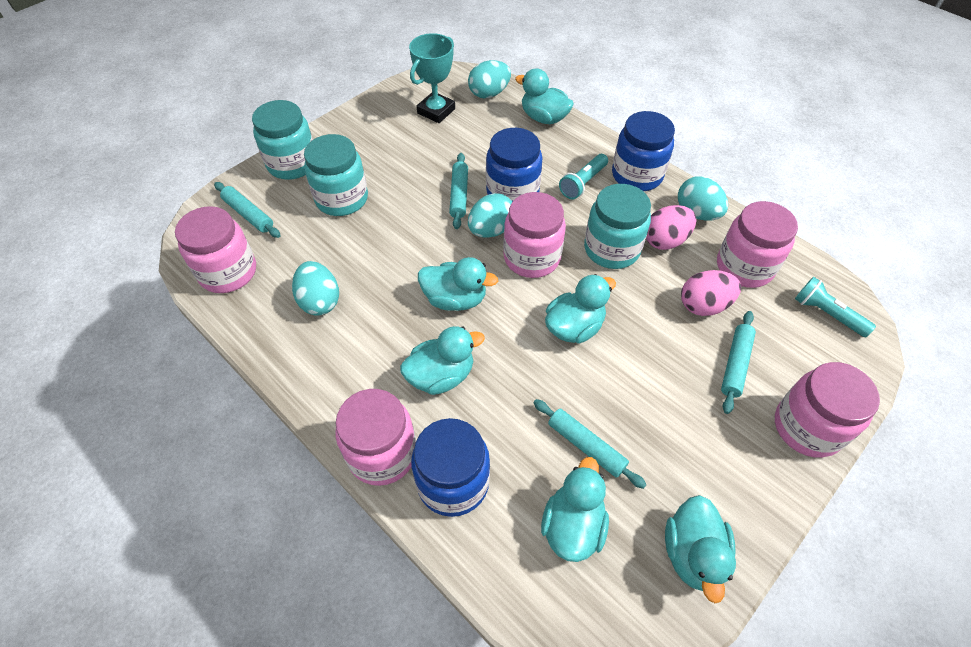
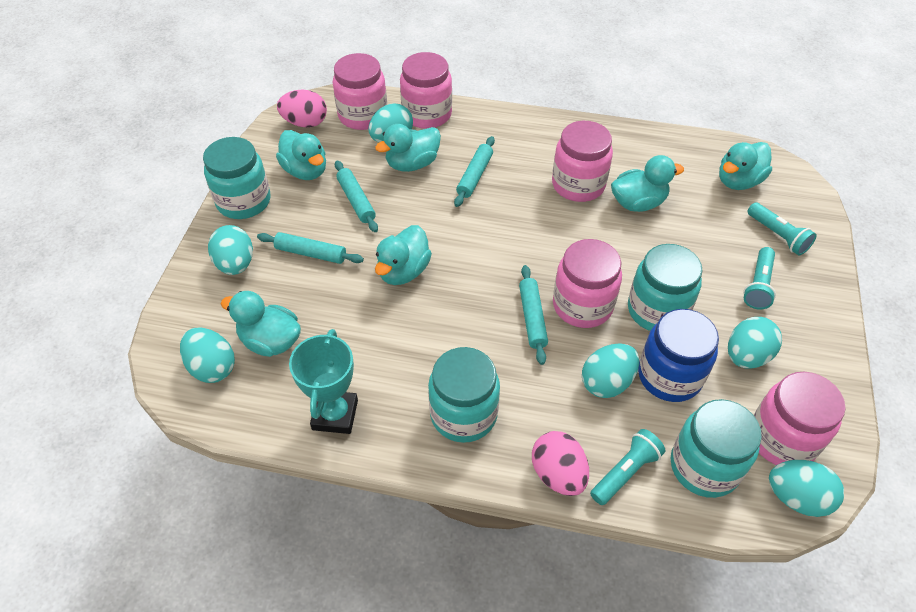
blue jar: 3 -> 1
turquoise egg: 4 -> 6
turquoise flashlight: 2 -> 3
turquoise jar: 3 -> 4

